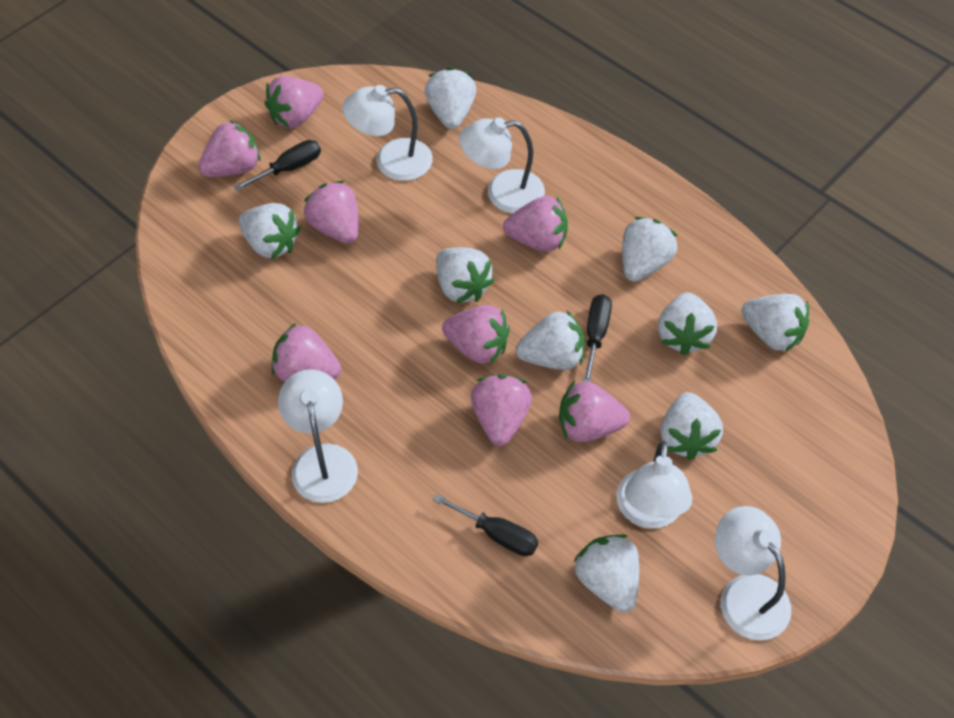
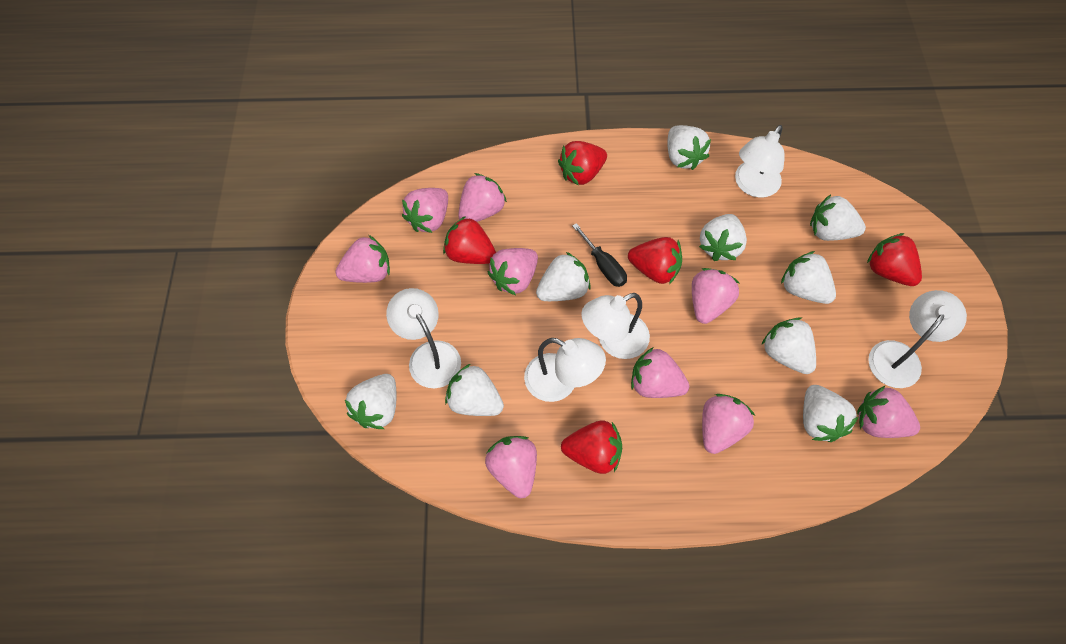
black screwdriver: 3 -> 1
pink strawberry: 8 -> 9
red strawberry: 0 -> 5

